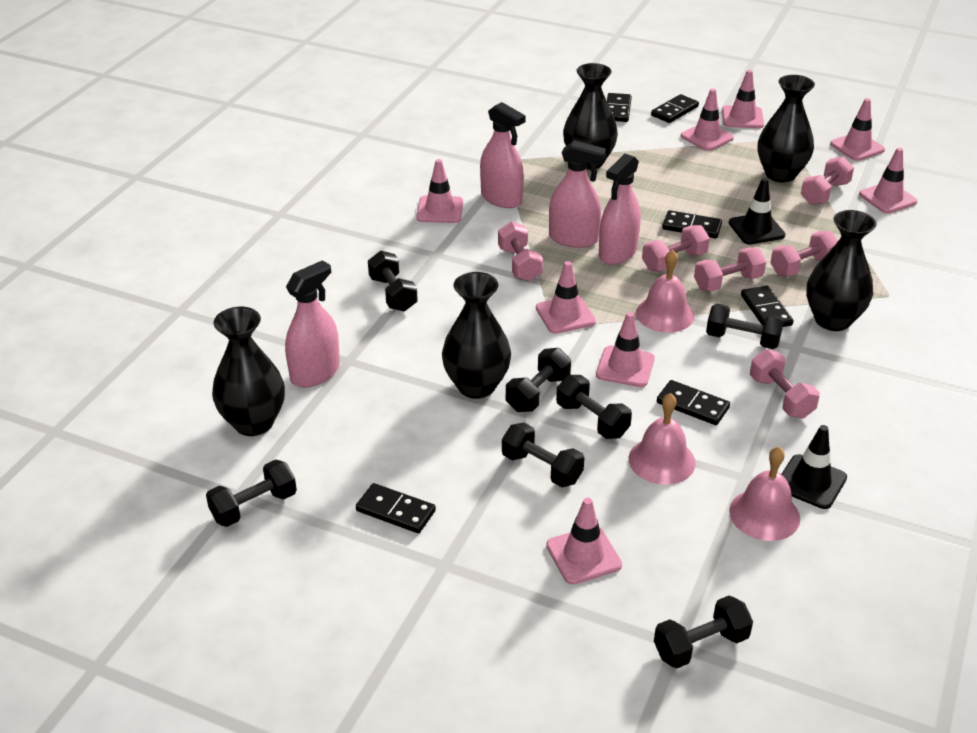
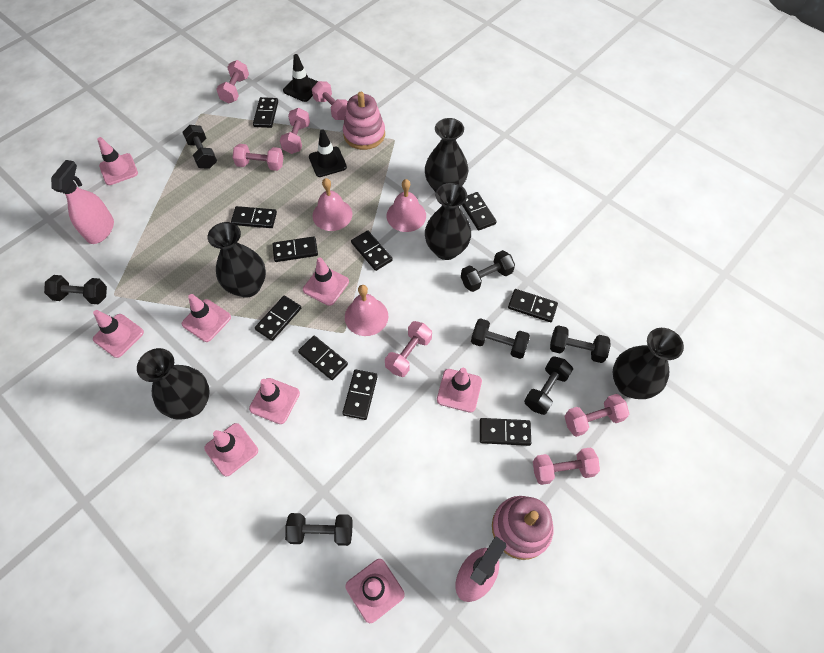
black domino: 6 -> 10
pink dumbbell: 6 -> 7
pink spray bottle: 4 -> 2
pink stacking toy: 0 -> 2

